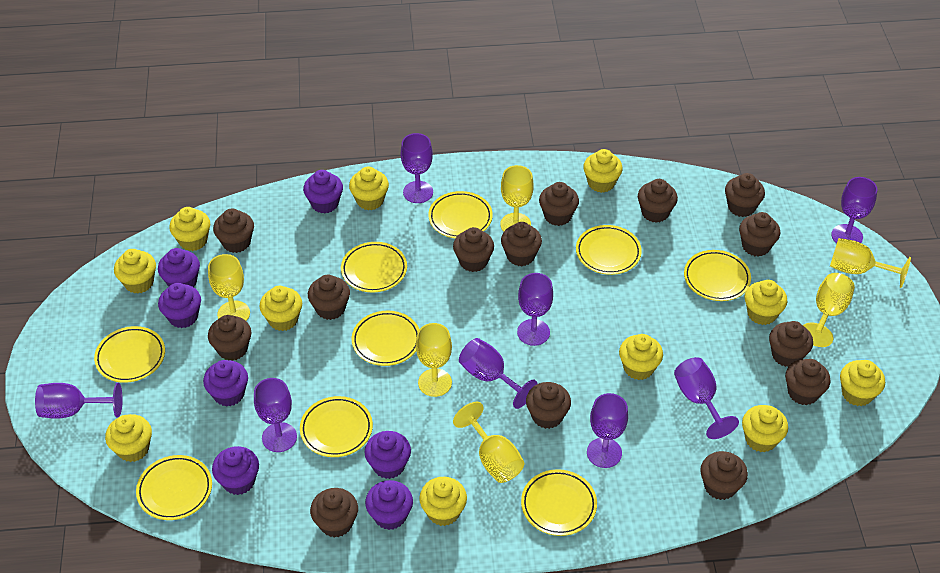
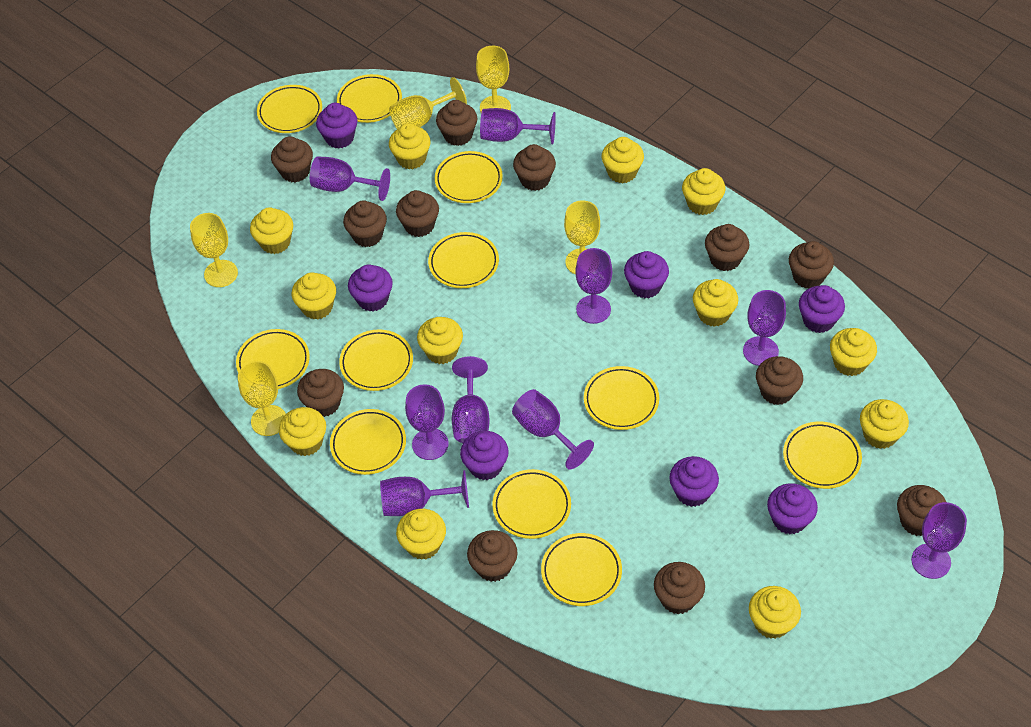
brown cupcake: 14 -> 12
purple goblet: 8 -> 9
yellow cupcake: 11 -> 12
yellow goblet: 6 -> 5
yellow plate: 9 -> 11

